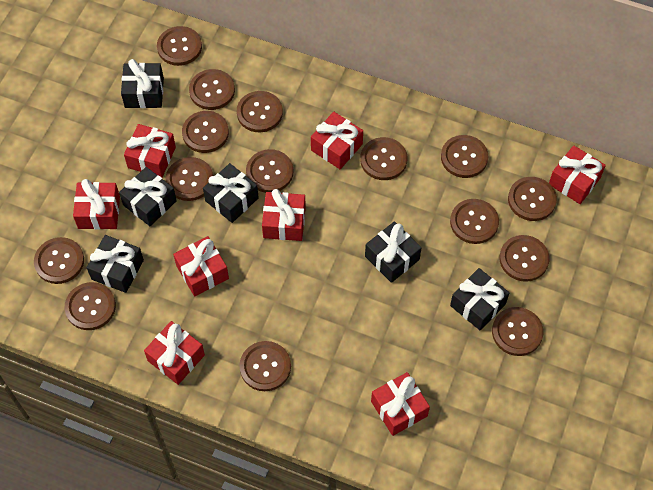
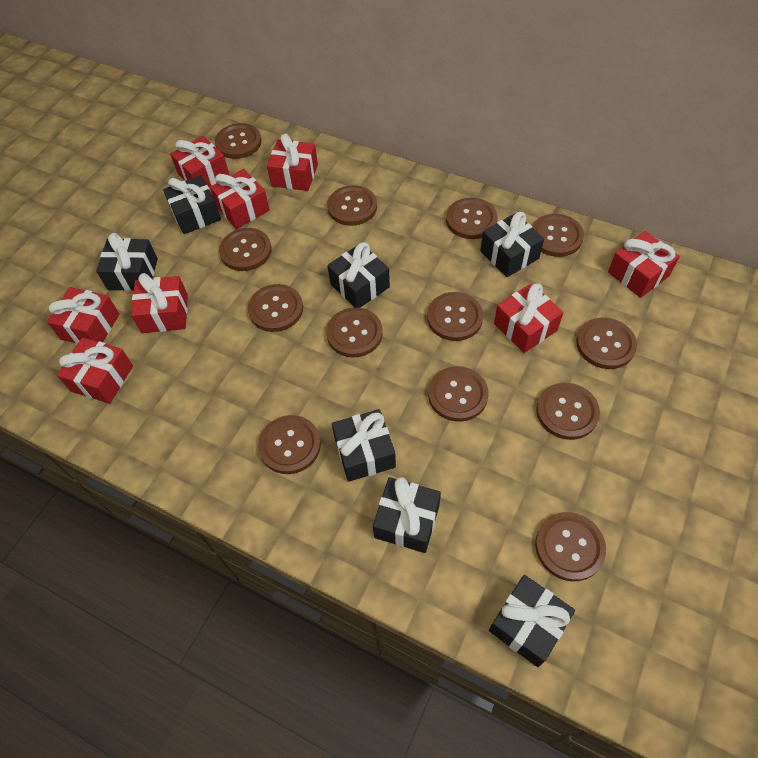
black gift: 6 -> 7
brown button: 15 -> 13

